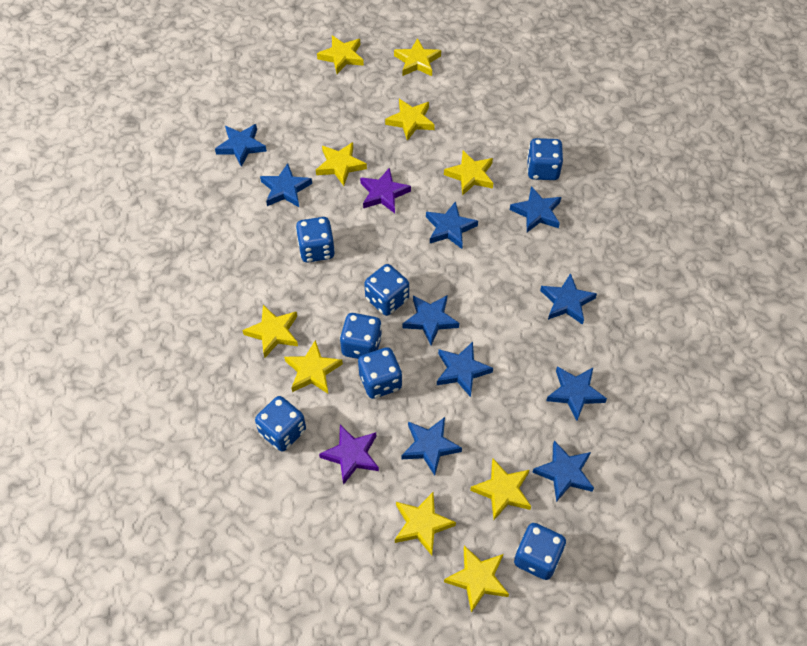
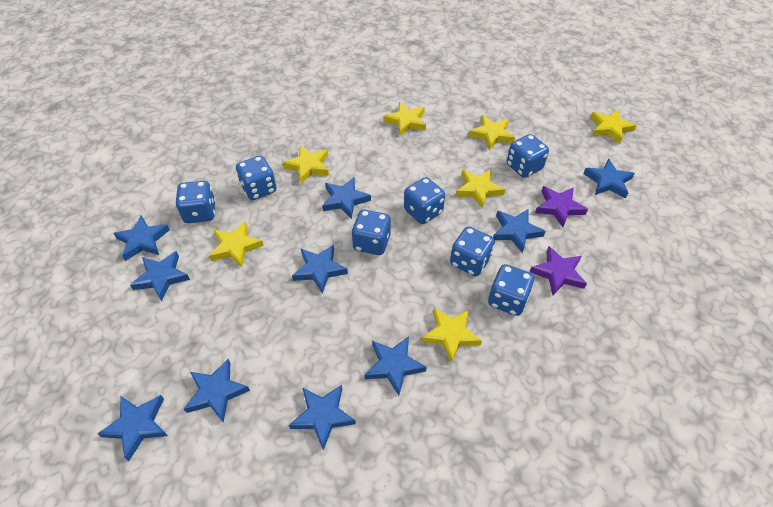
yellow star: 10 -> 7

